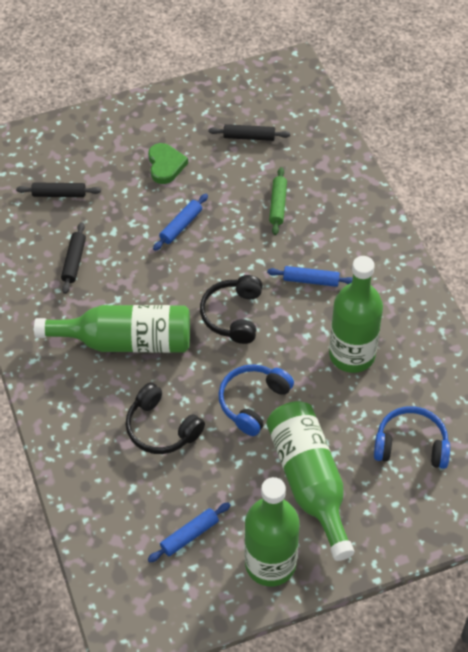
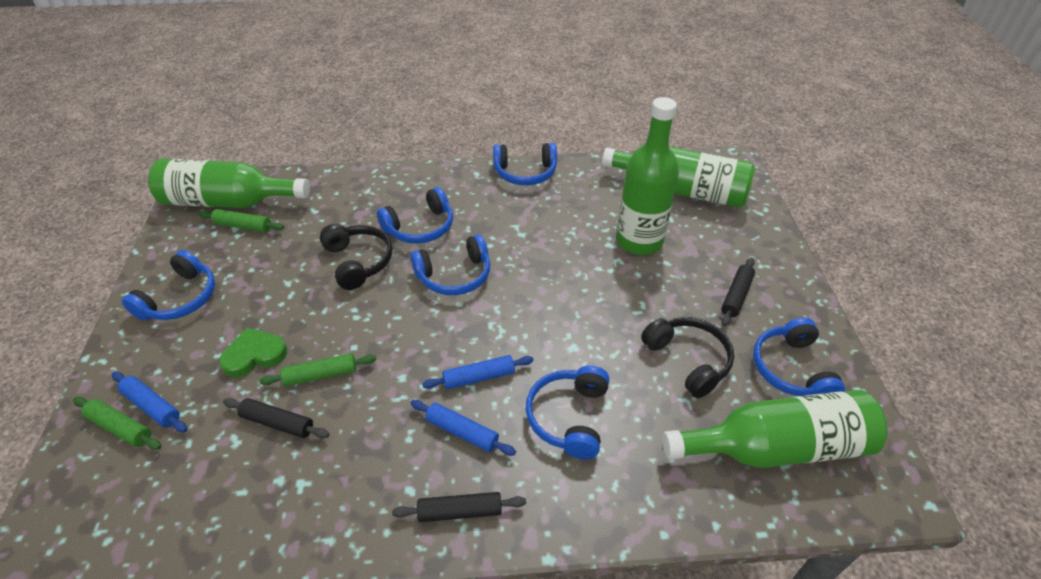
blue headphones: 2 -> 6
green rolling pin: 1 -> 3

